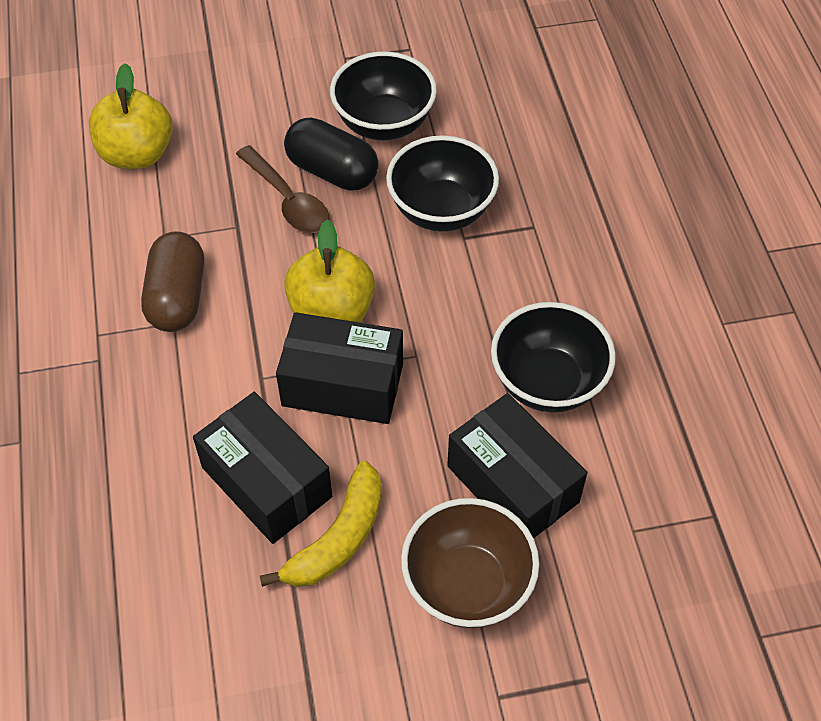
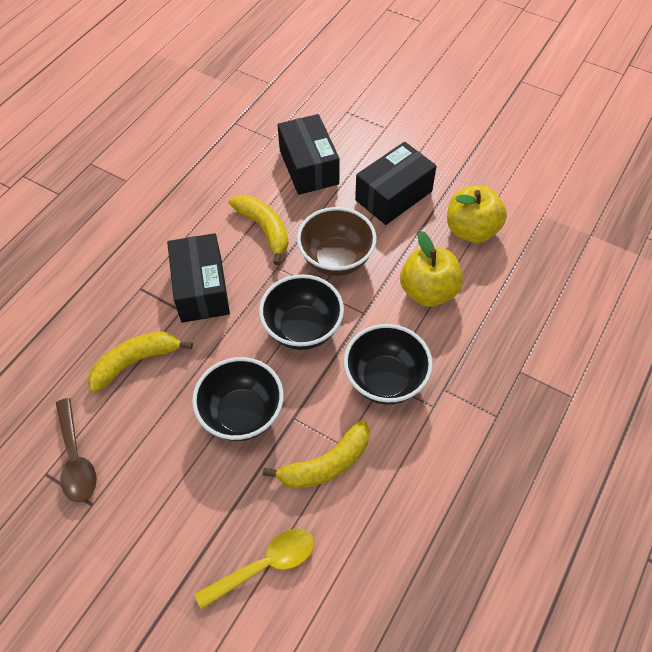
black capsule: 1 -> 0
brown capsule: 1 -> 0
yellow banana: 1 -> 3
yellow spoon: 0 -> 1

